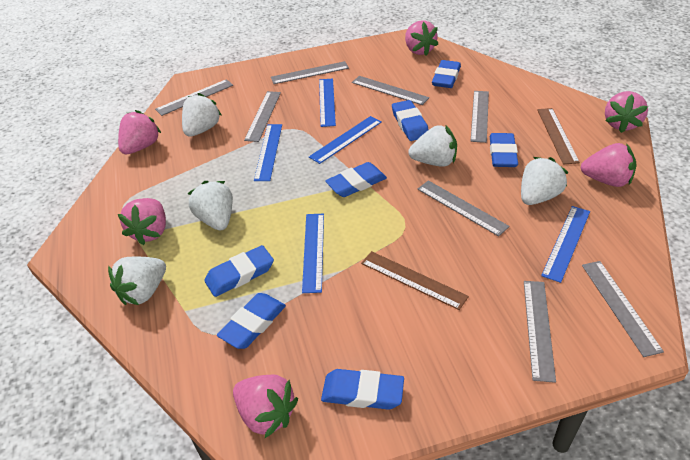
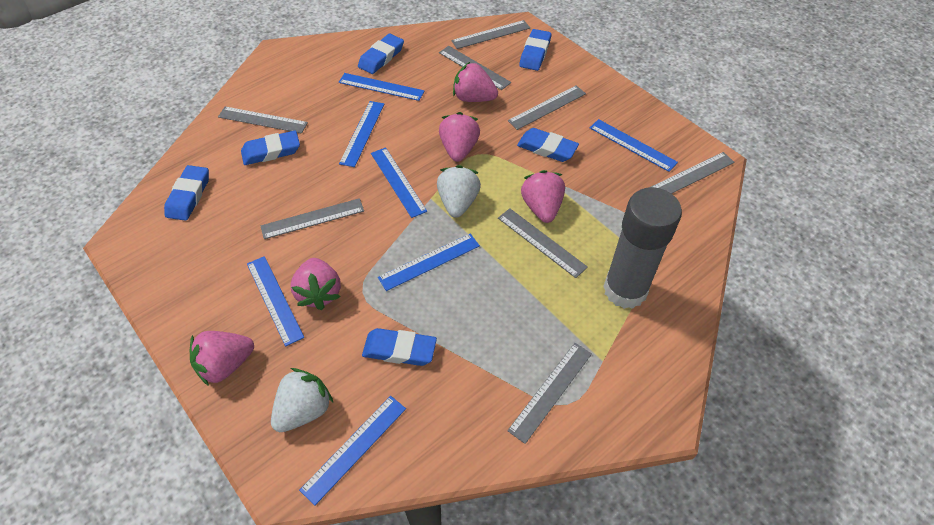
blue eraser: 7 -> 6
blue ruler: 5 -> 7
brown ruler: 2 -> 0
grey glue stick: 0 -> 1
pink strawberry: 6 -> 5
white strawberry: 5 -> 2

